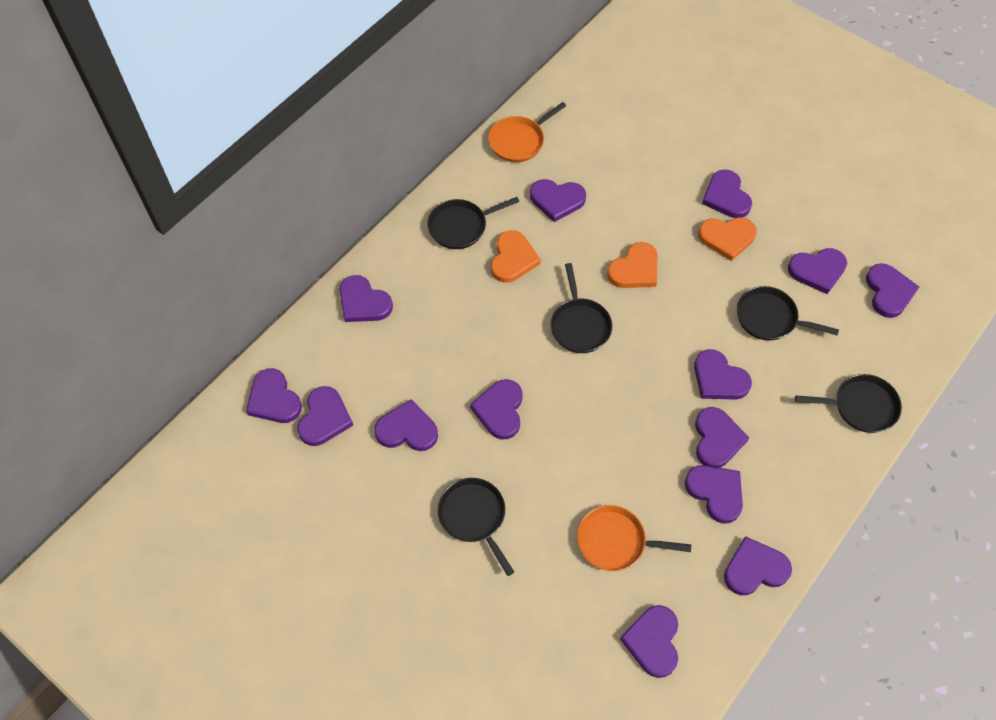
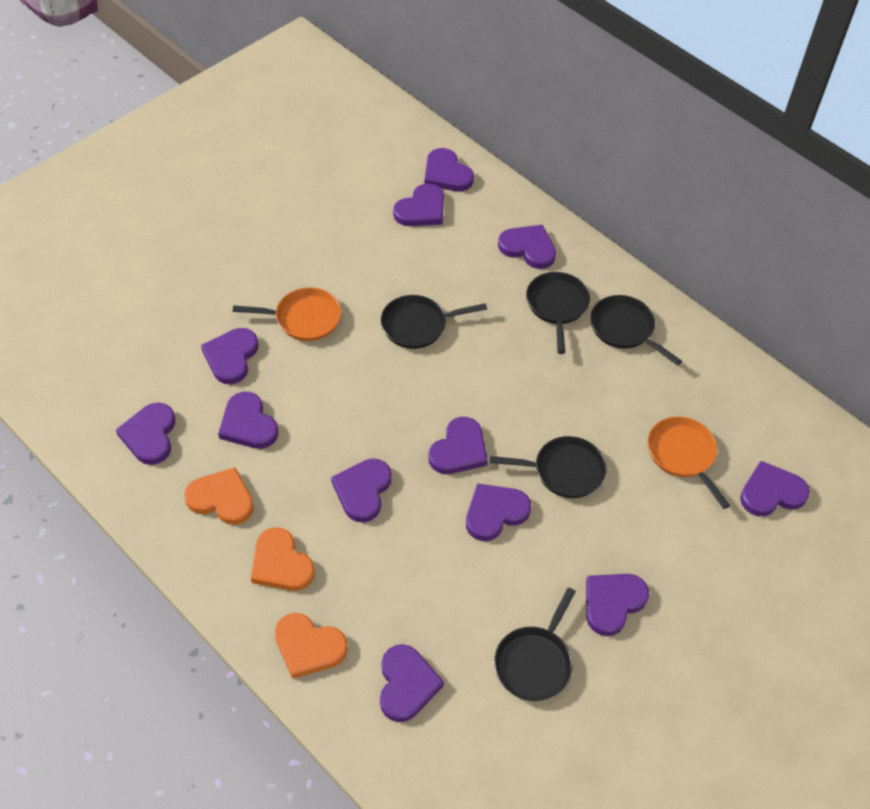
purple heart: 14 -> 12

